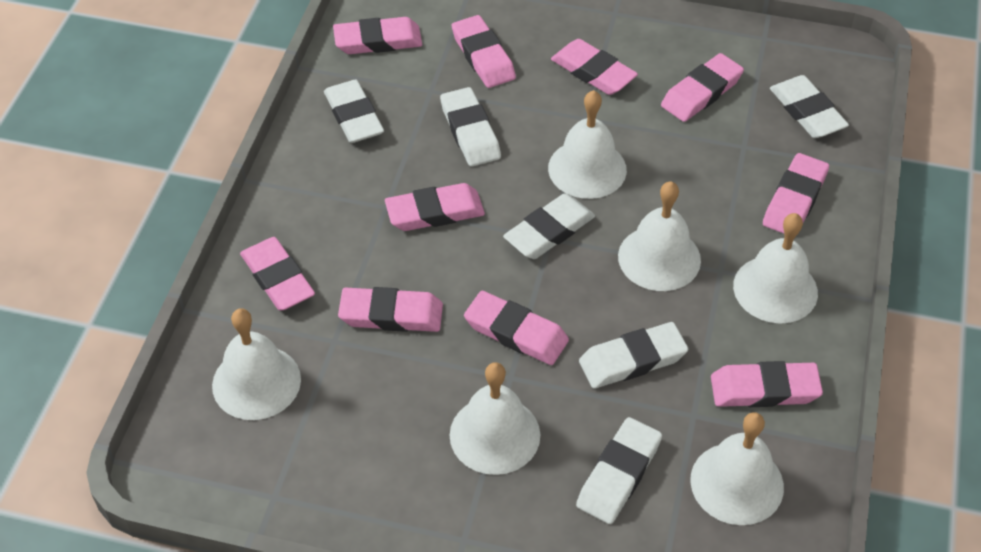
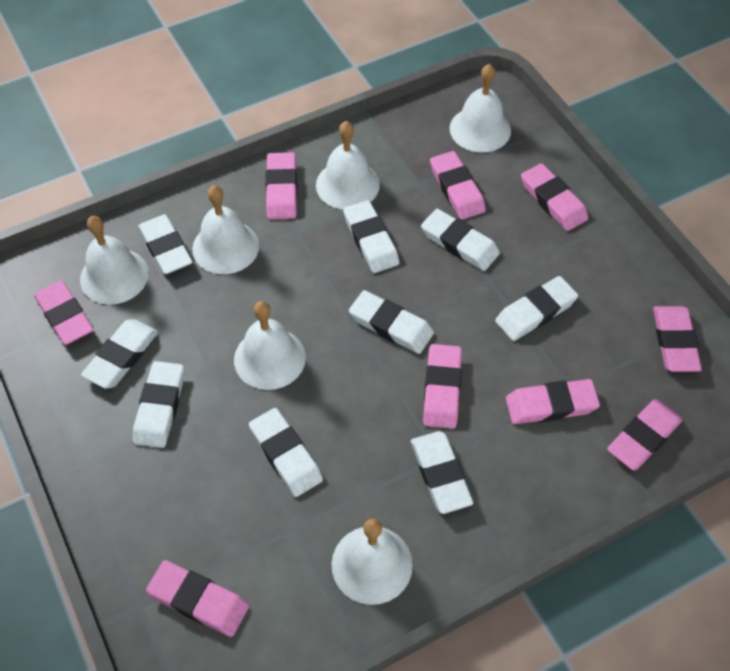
pink eraser: 10 -> 9
white eraser: 6 -> 9

